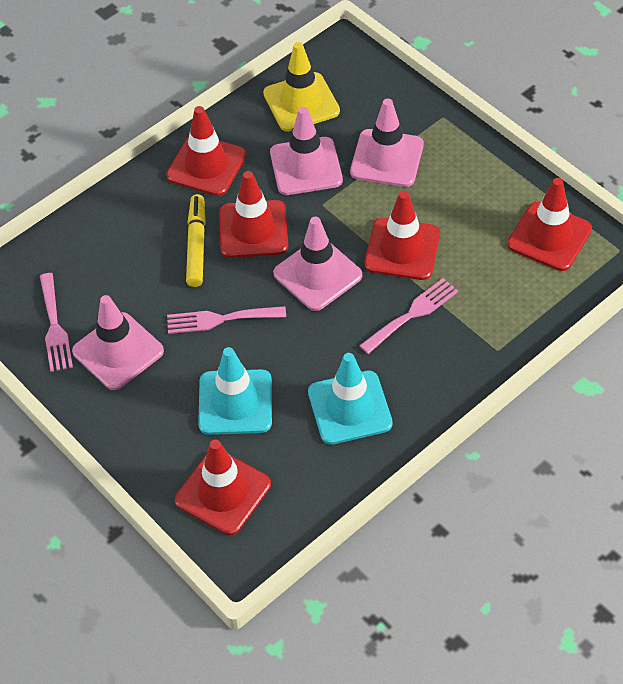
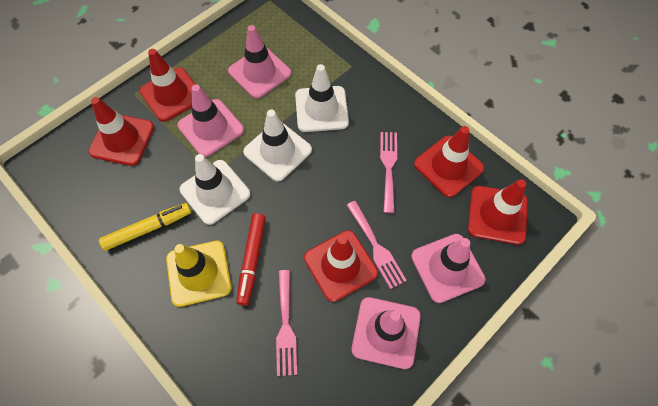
red marker: 0 -> 1
turquoise traffic cone: 2 -> 0
white traffic cone: 0 -> 3

